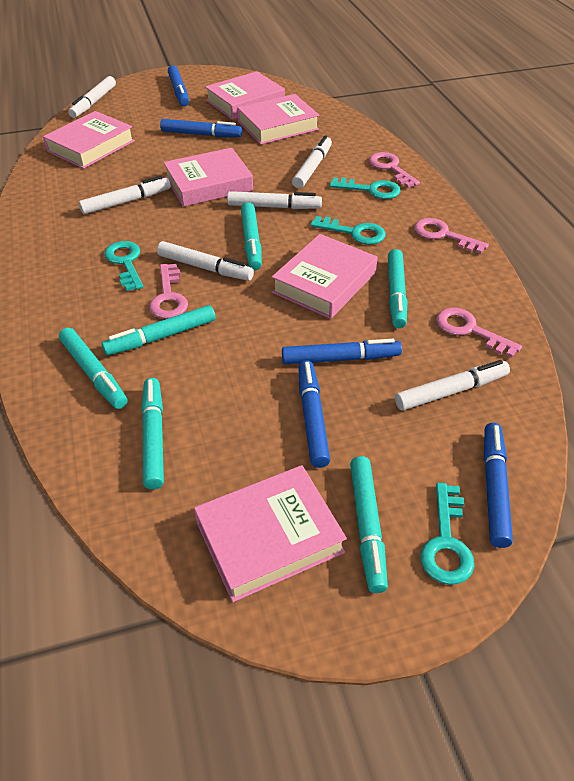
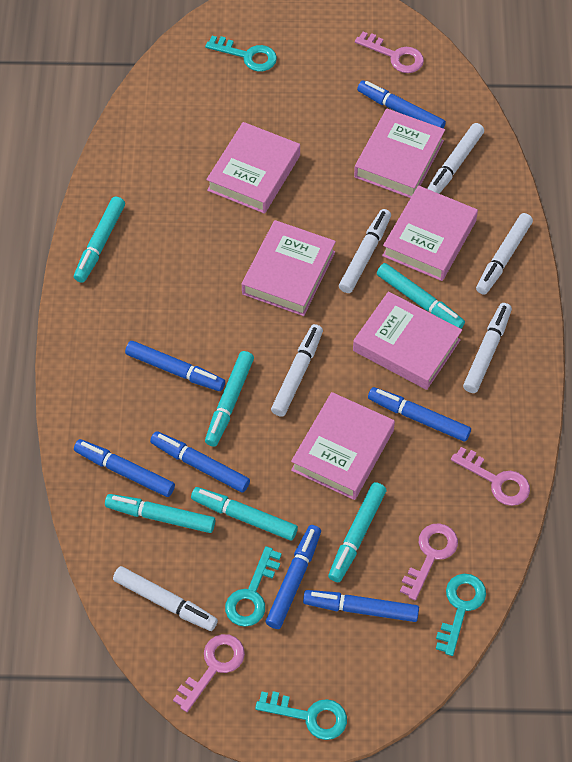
blue marker: 5 -> 7

